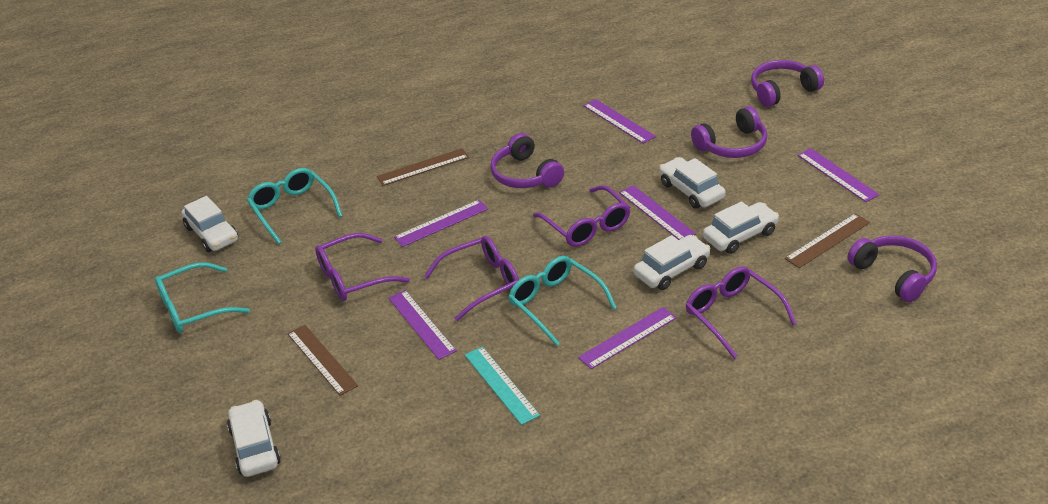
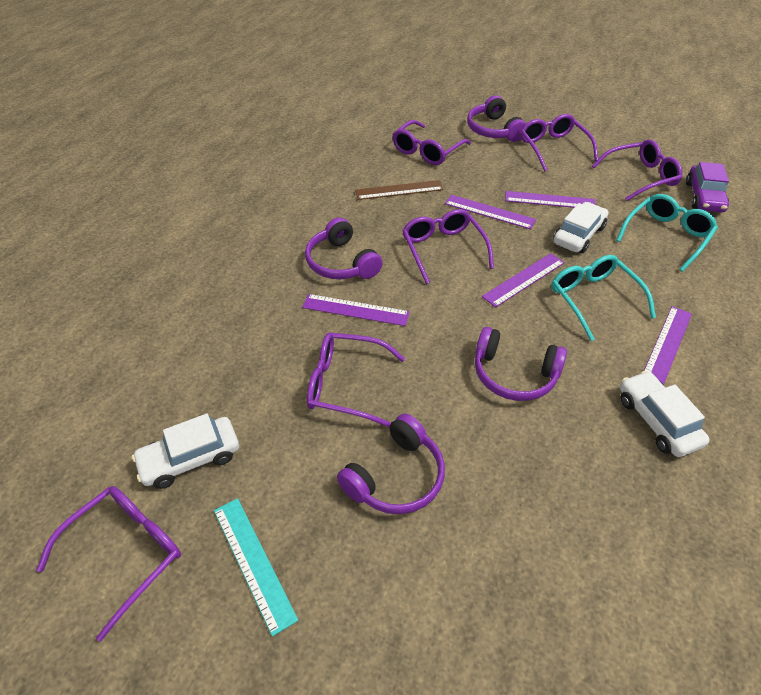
brown ruler: 3 -> 1
purple car: 0 -> 1
purple glasses: 4 -> 6
purple ruler: 6 -> 5
turquoise glasses: 3 -> 2
white car: 5 -> 3

